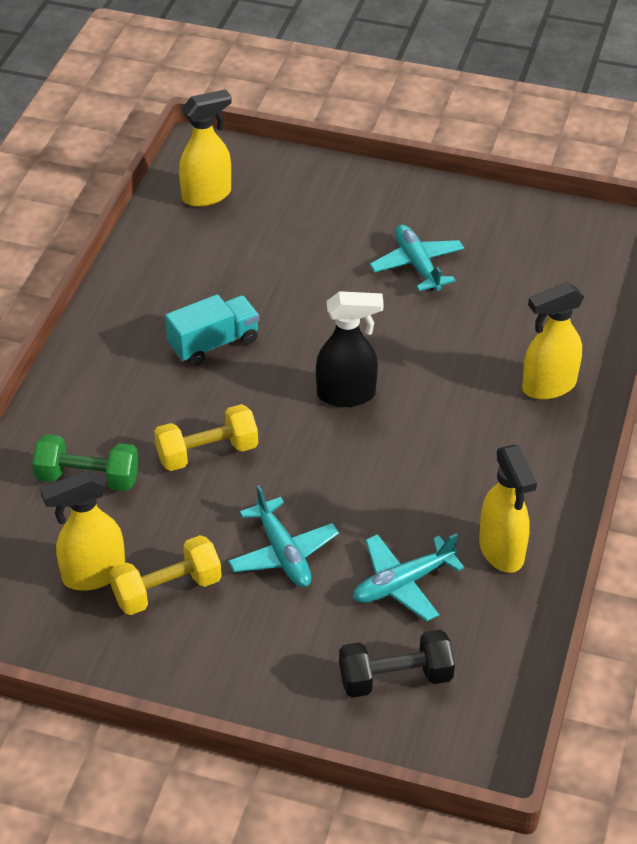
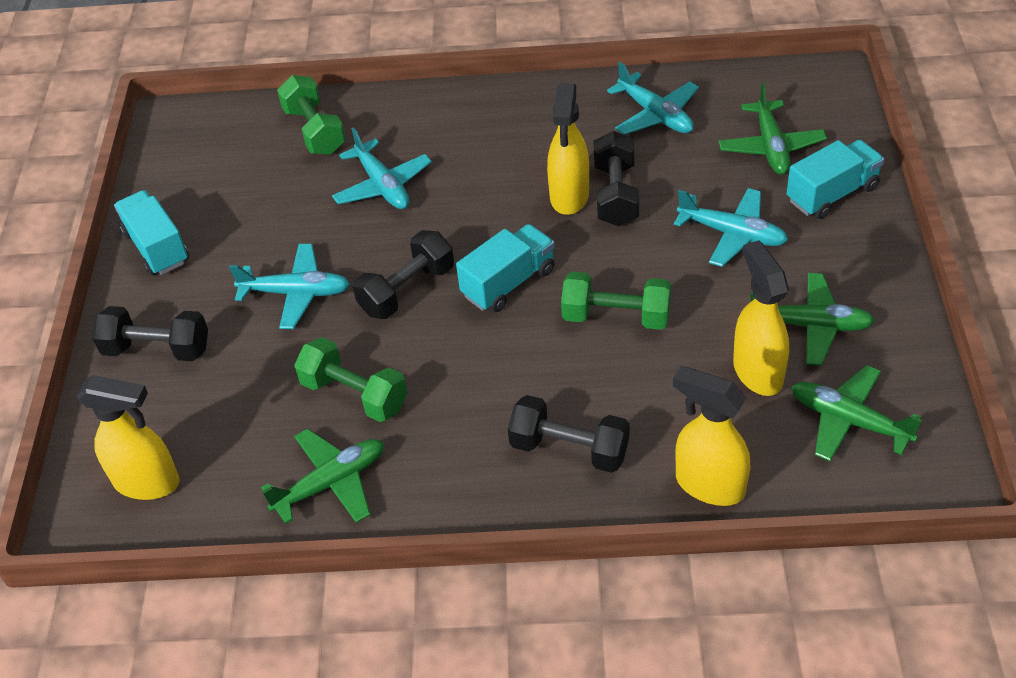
black dumbbell: 1 -> 4
black spray bottle: 1 -> 0
green dumbbell: 1 -> 3
green plane: 0 -> 4
turquoise plane: 3 -> 4
turquoise truck: 1 -> 3
yellow dumbbell: 2 -> 0

